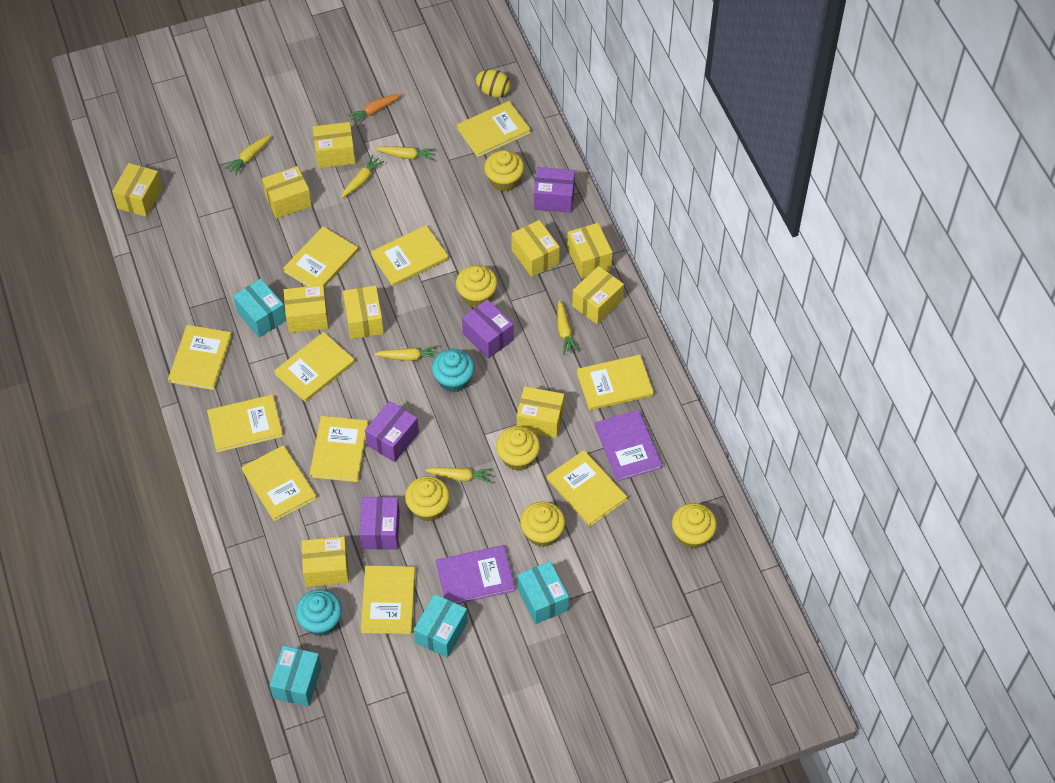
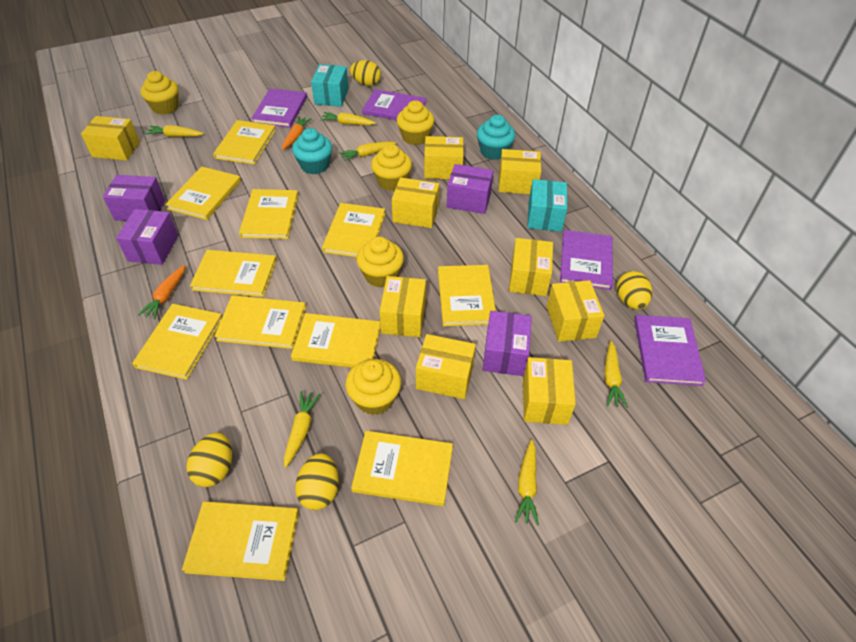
orange carrot: 1 -> 2
purple book: 2 -> 4
turquoise box: 4 -> 2
yellow box: 10 -> 9
yellow cupcake: 6 -> 5
yellow egg: 1 -> 4

